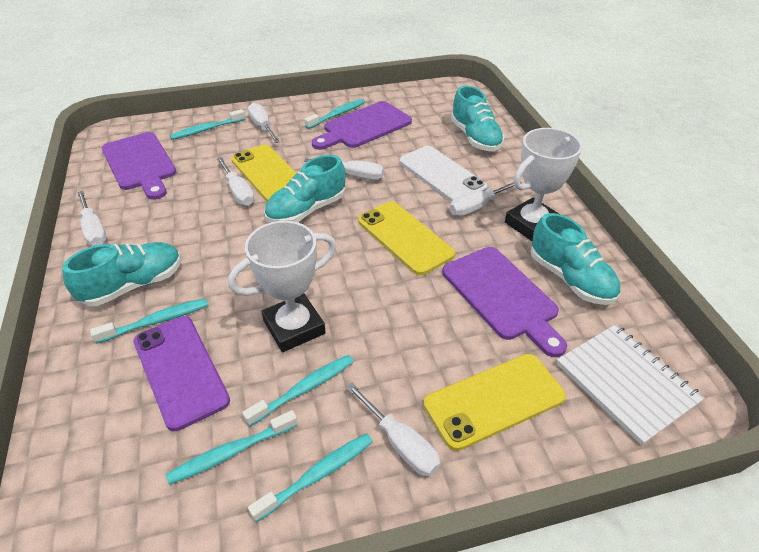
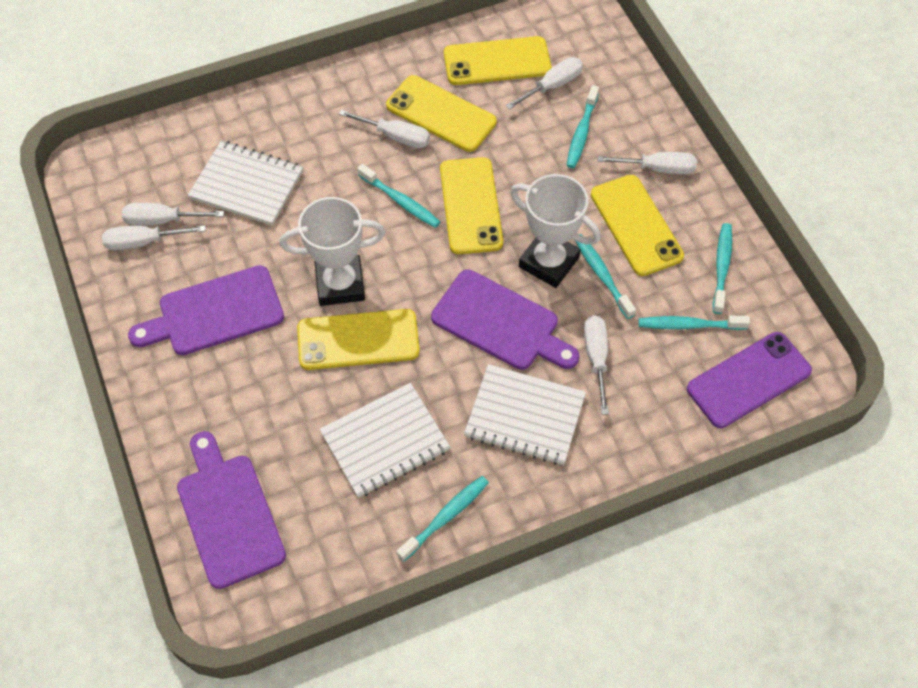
turquoise shoe: 4 -> 0
white notebook: 1 -> 3
white phone: 1 -> 0
yellow phone: 3 -> 5

